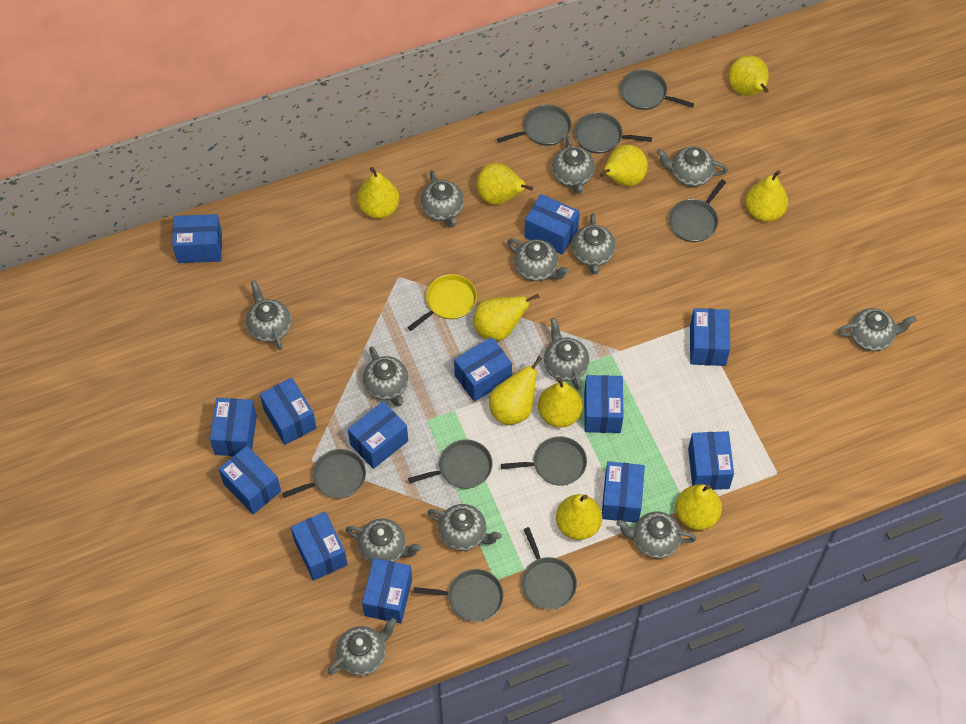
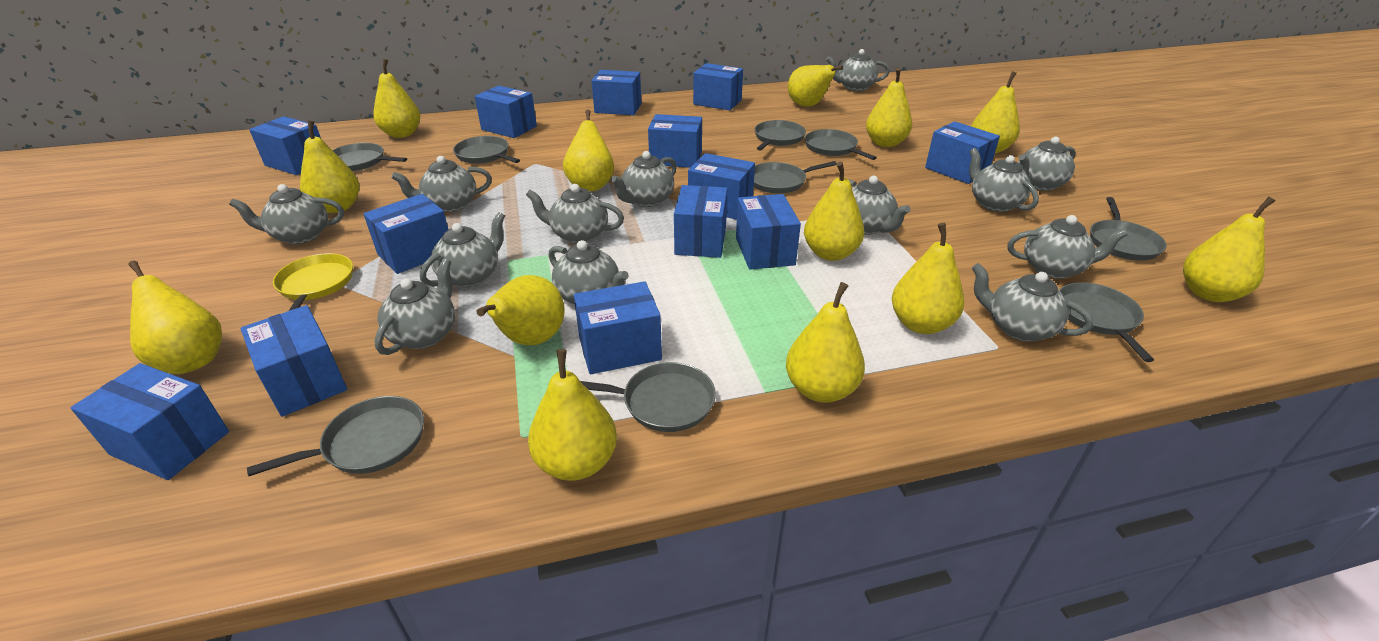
yellow pear: 10 -> 13

